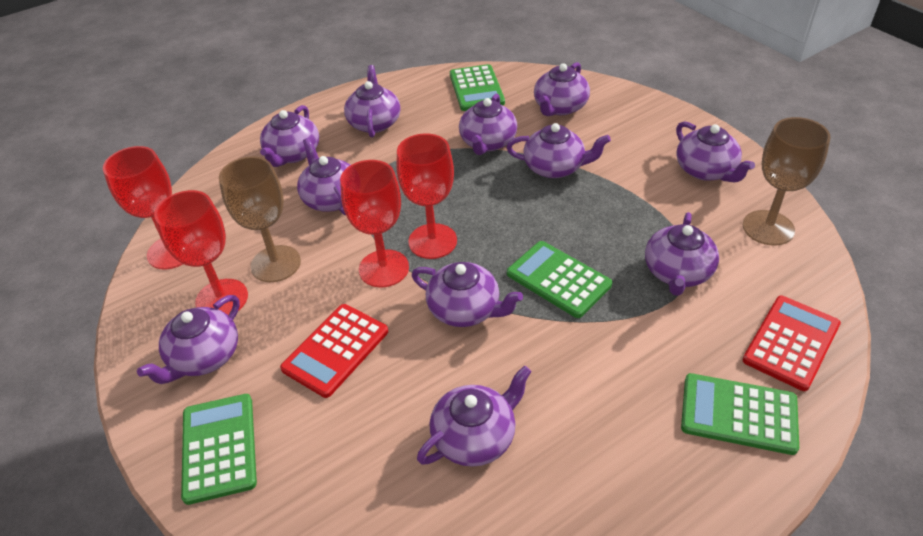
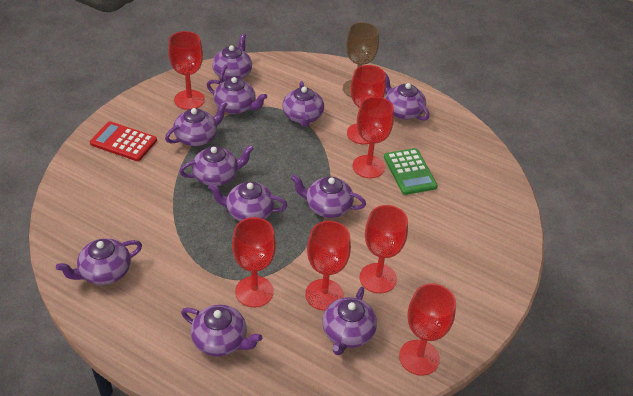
brown goblet: 2 -> 1
green calculator: 4 -> 1
red calculator: 2 -> 1
red goblet: 4 -> 7

